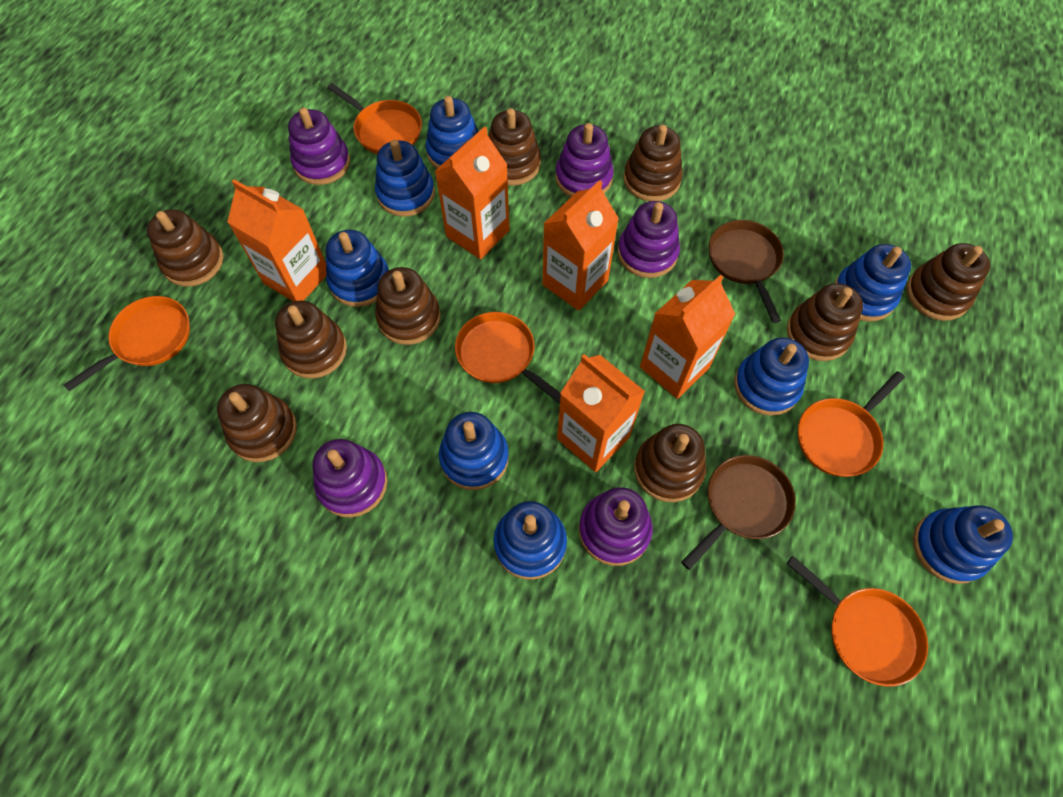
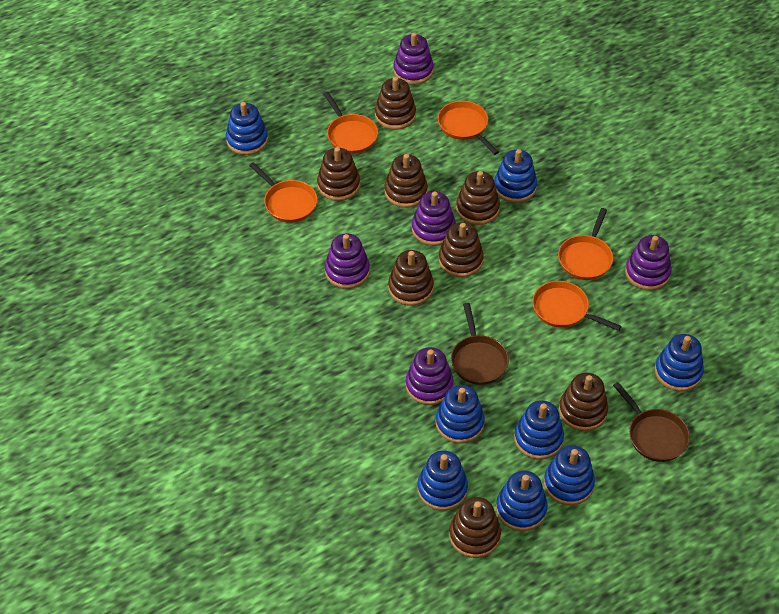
brown stacking toy: 9 -> 8
orange carton: 5 -> 0

